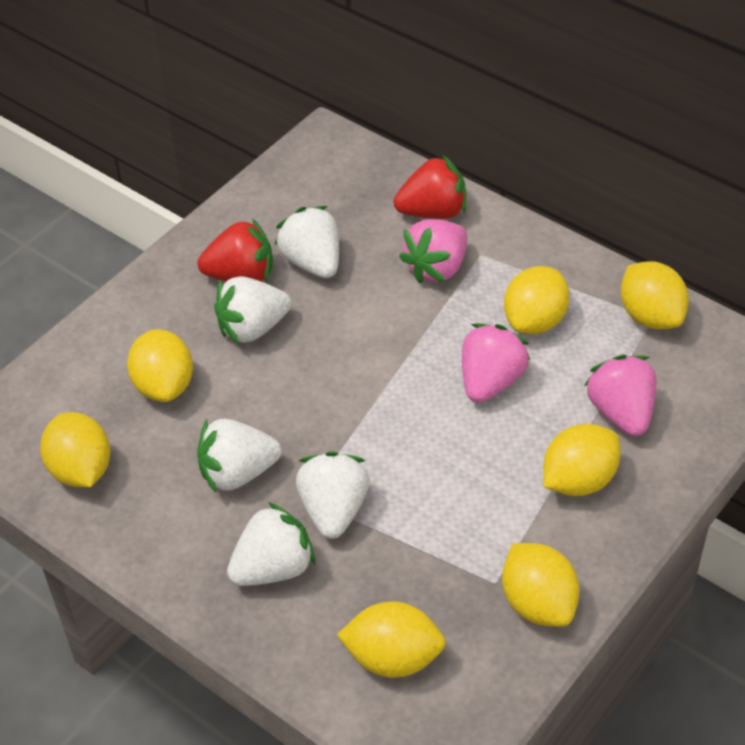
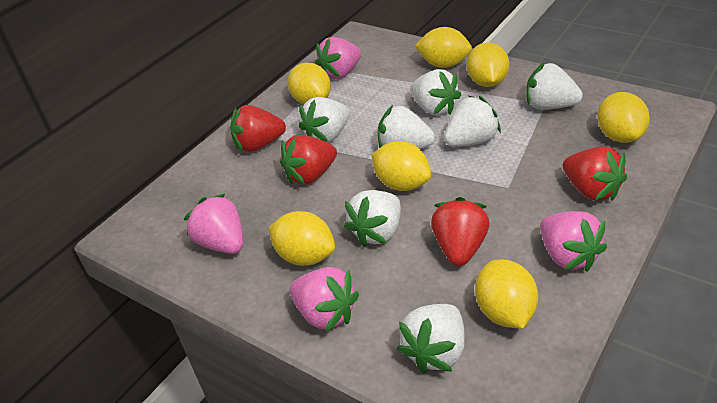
pink strawberry: 3 -> 4
red strawberry: 2 -> 4
white strawberry: 5 -> 7

